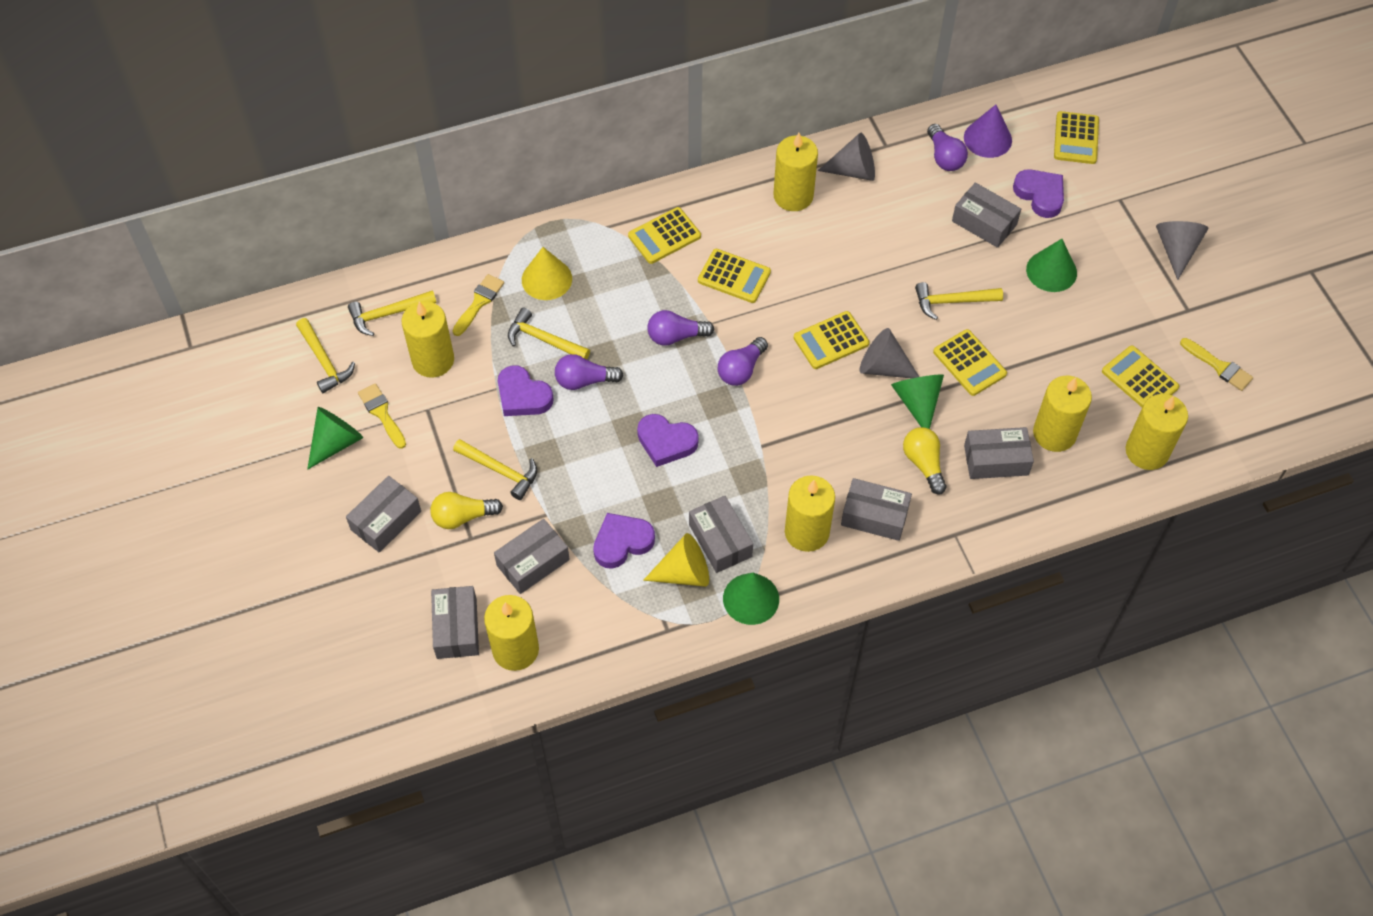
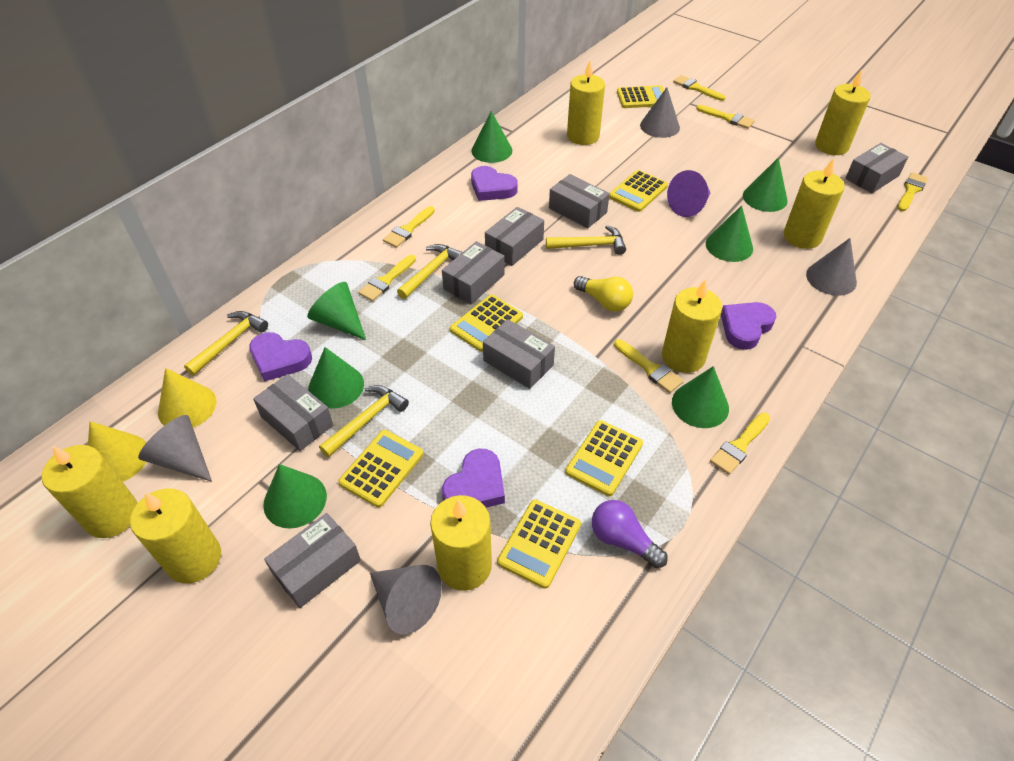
green cone: 4 -> 7
grey cone: 3 -> 4
purple light bulb: 4 -> 1
yellow brush: 3 -> 7
yellow candle: 6 -> 7
yellow hammer: 5 -> 4
yellow light bulb: 2 -> 1

